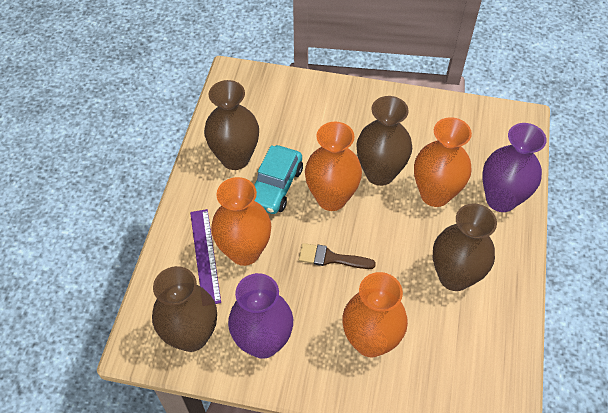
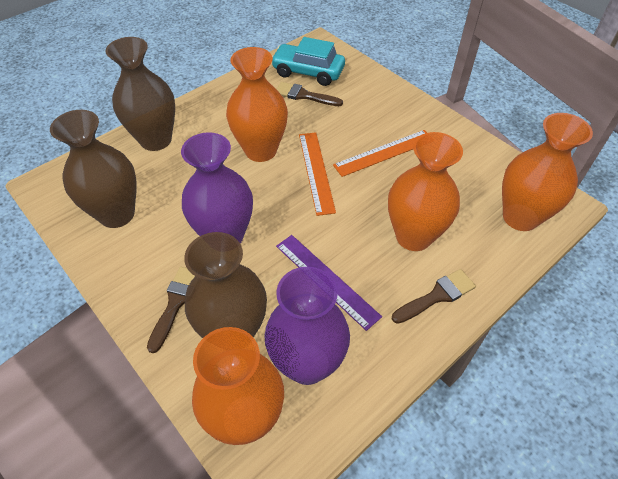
brown brush: 1 -> 3
brown vase: 4 -> 3
orange ruler: 0 -> 2

